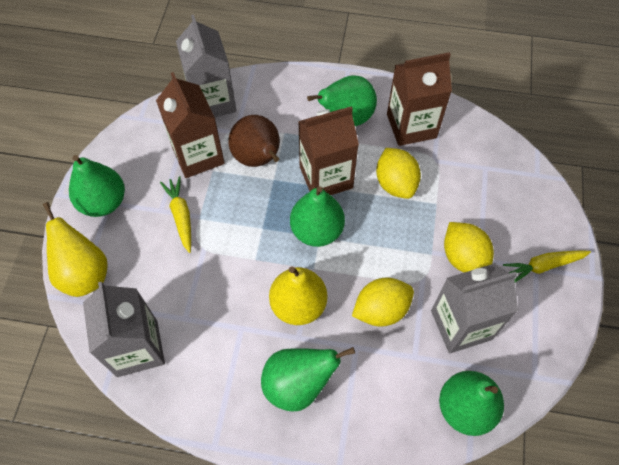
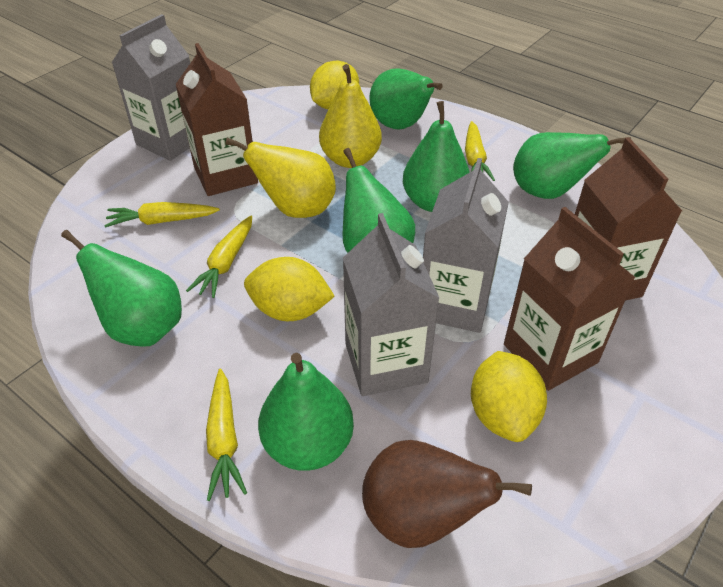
green pear: 5 -> 6
yellow carrot: 2 -> 4

